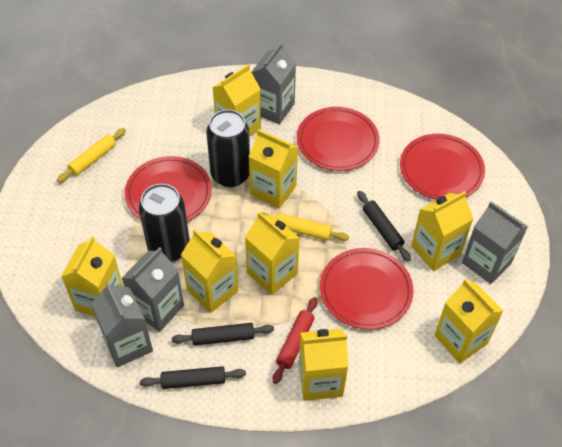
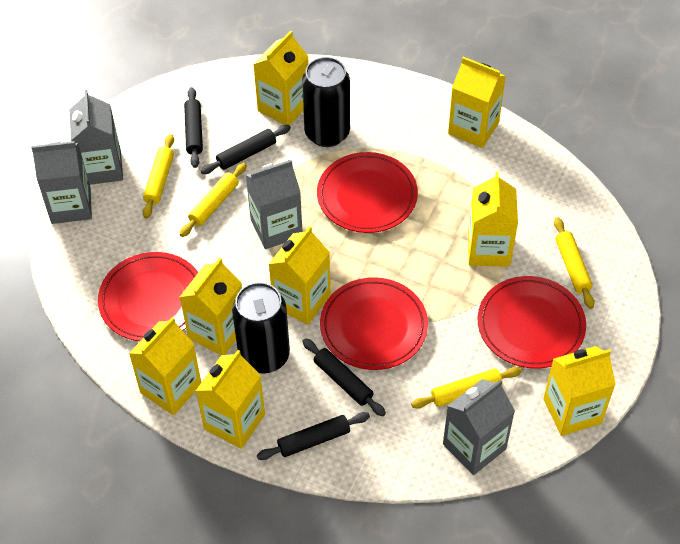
black rolling pin: 3 -> 4
red rolling pin: 1 -> 0
yellow rolling pin: 2 -> 4

